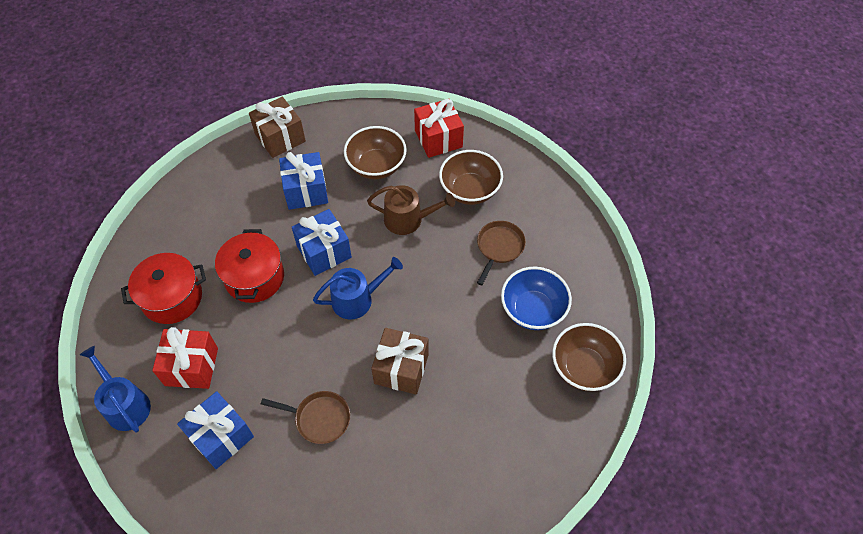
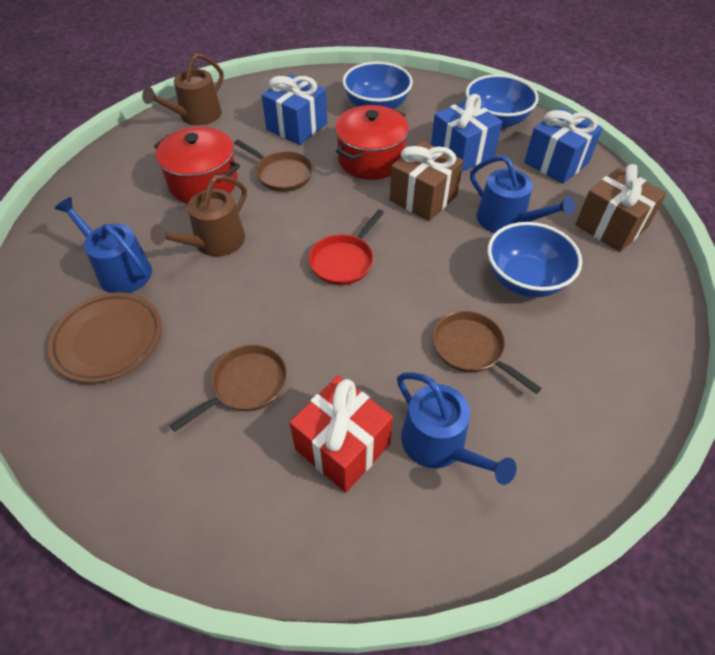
blue bowl: 1 -> 3
blue watering can: 2 -> 3
brown bowl: 3 -> 0
brown pan: 2 -> 3
brown plate: 0 -> 1
brown watering can: 1 -> 2
red gift: 2 -> 1
red pan: 0 -> 1

